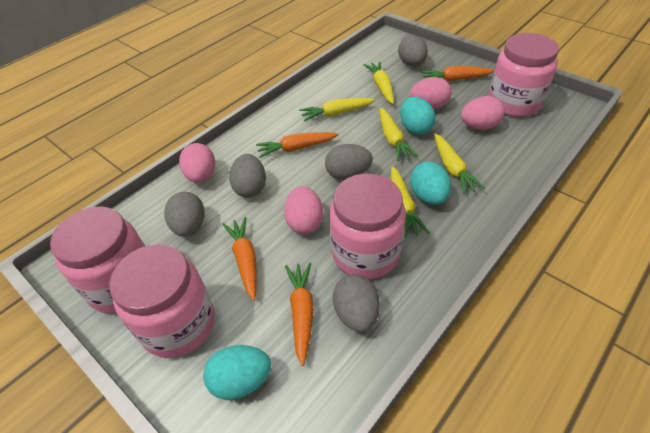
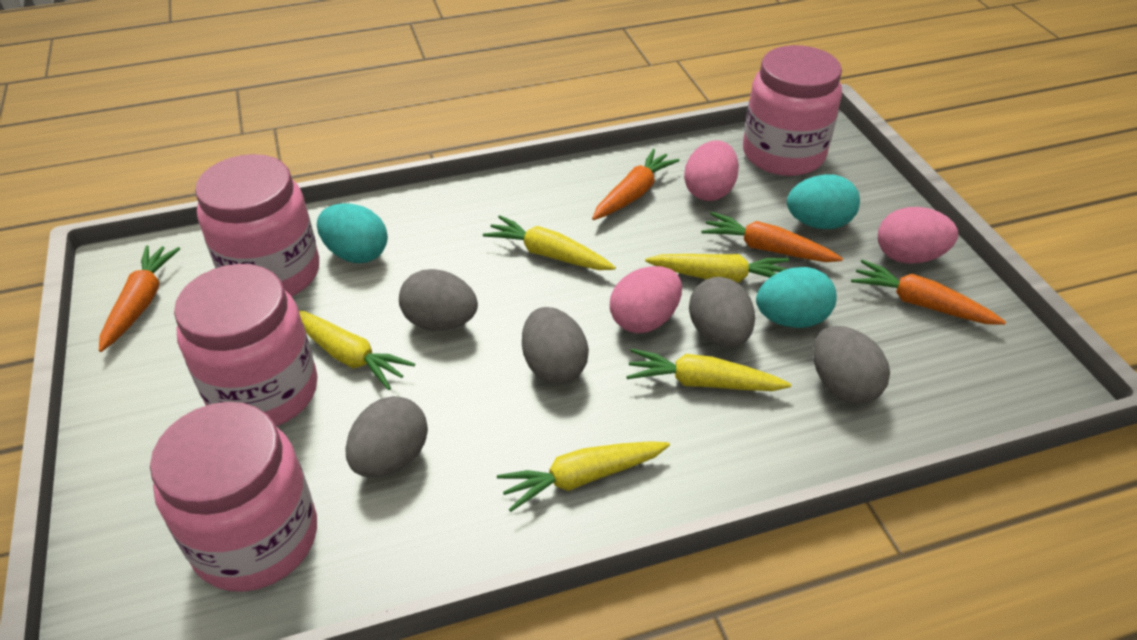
pink egg: 4 -> 3

